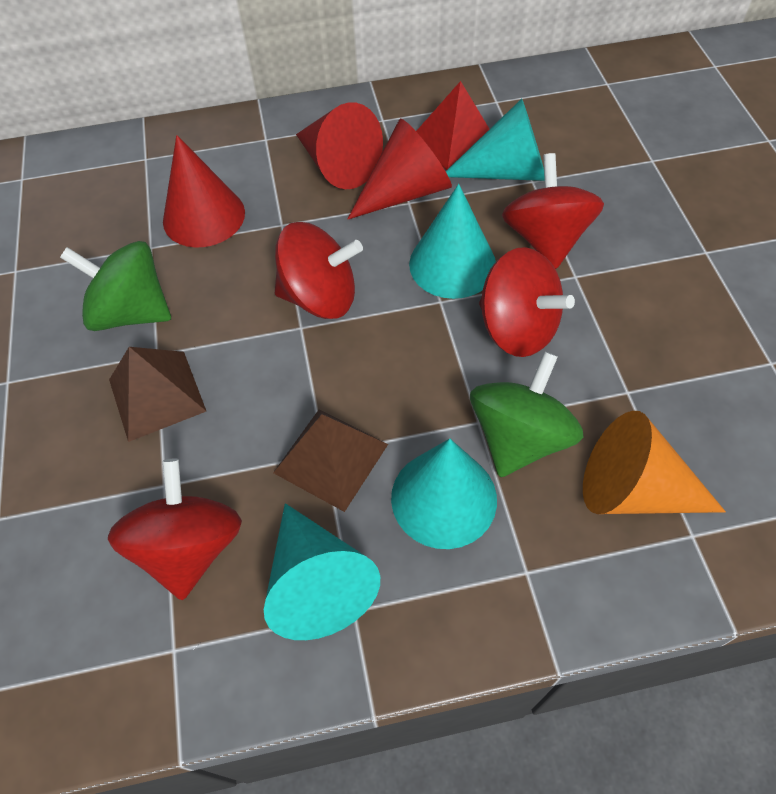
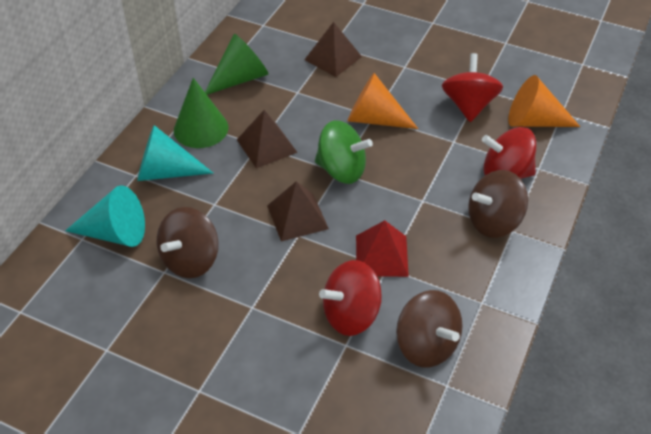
brown pyramid: 2 -> 3
brown spinning top: 0 -> 3
green cone: 0 -> 2
green spinning top: 2 -> 1
orange cone: 1 -> 2
red cone: 3 -> 0
red spinning top: 4 -> 3
turquoise cone: 4 -> 2

